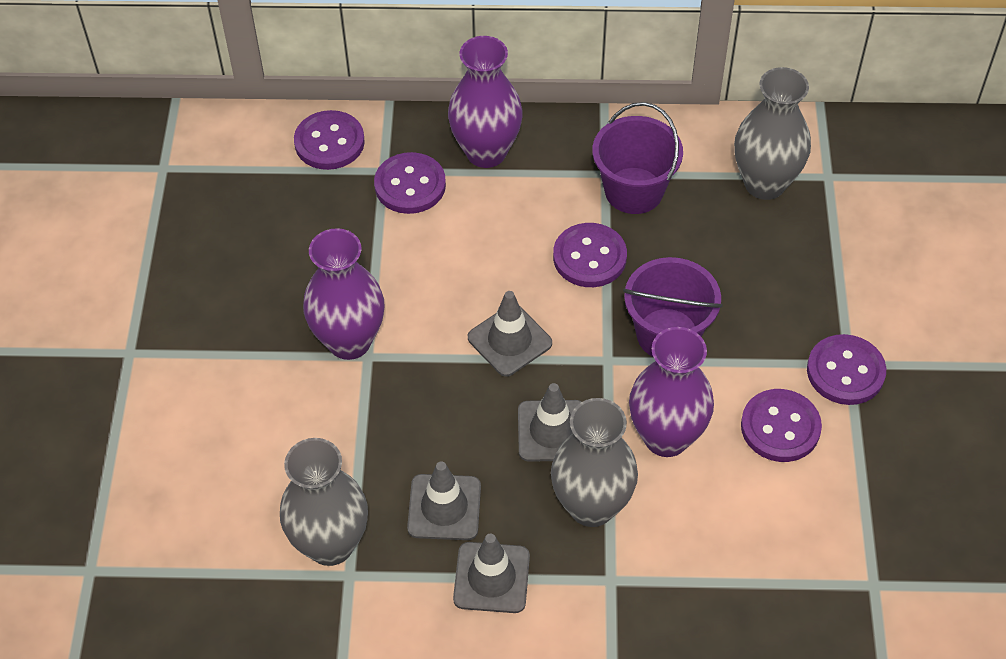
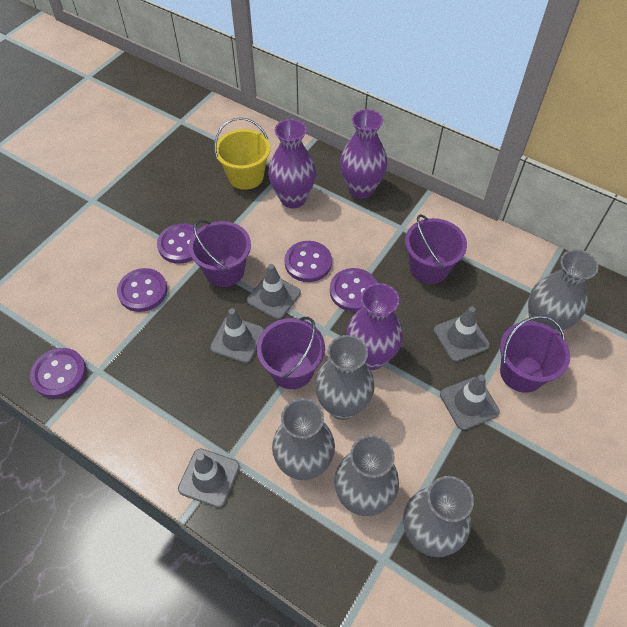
grey traffic cone: 4 -> 5
grey vase: 3 -> 5
purple bucket: 2 -> 4
yellow bucket: 0 -> 1

